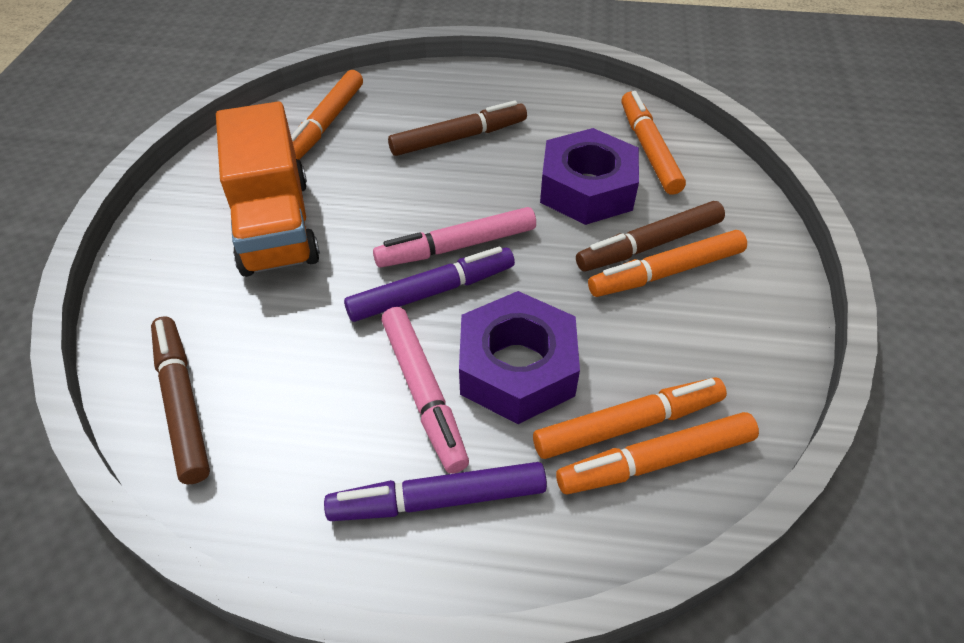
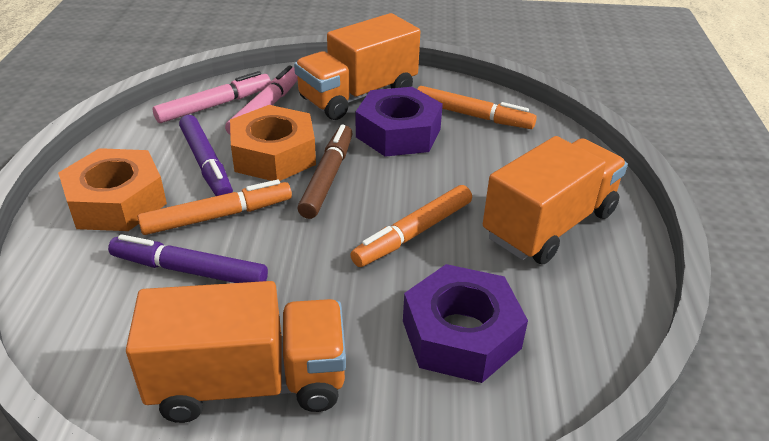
brown marker: 3 -> 1
orange marker: 5 -> 3
orange nut: 0 -> 2
orange truck: 1 -> 3

